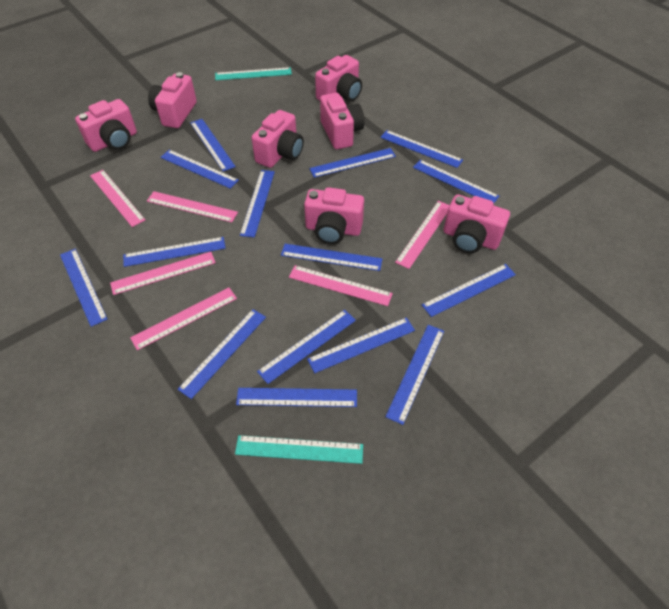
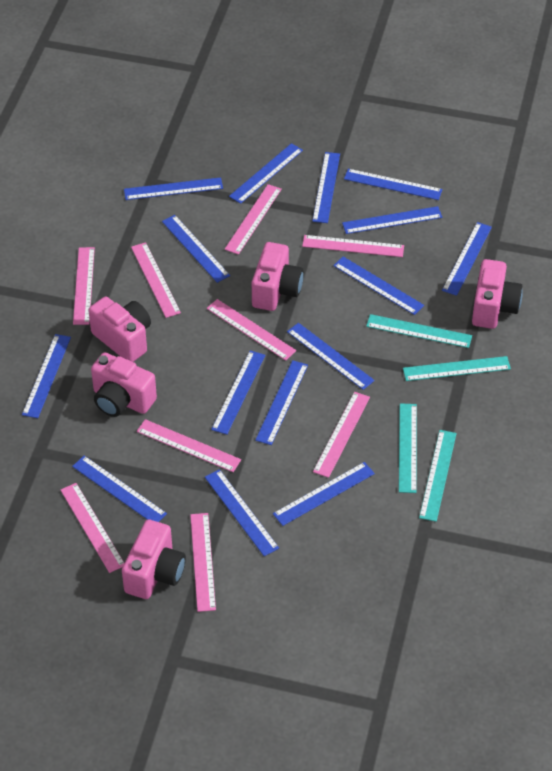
pink camera: 7 -> 5
pink ruler: 6 -> 9
turquoise ruler: 2 -> 4

